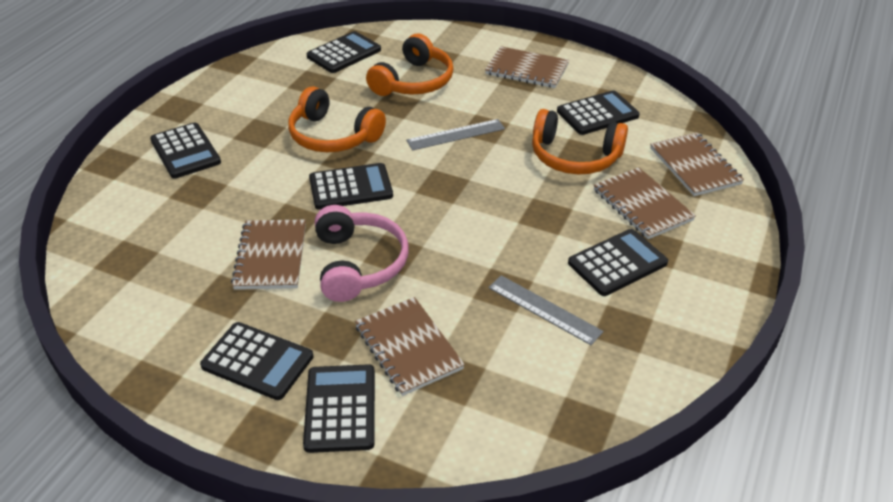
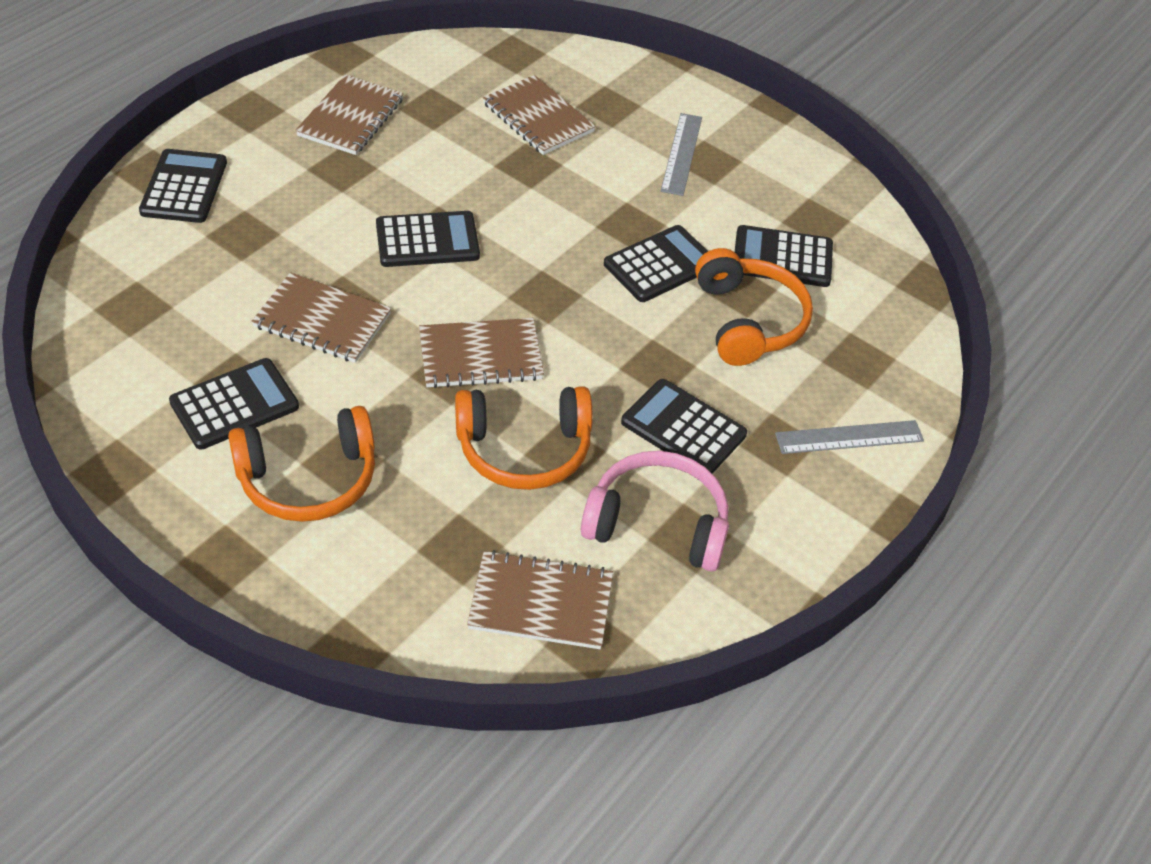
black calculator: 7 -> 6

